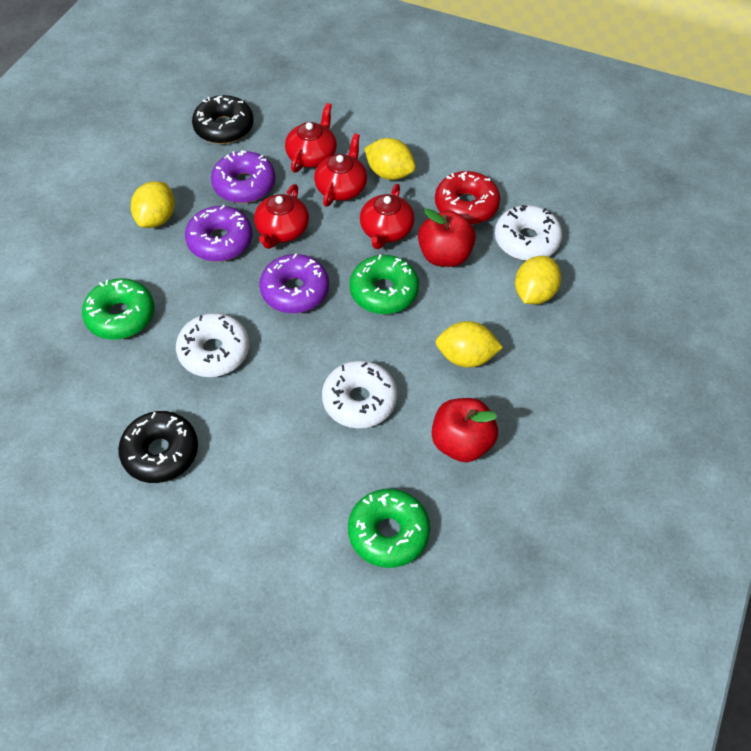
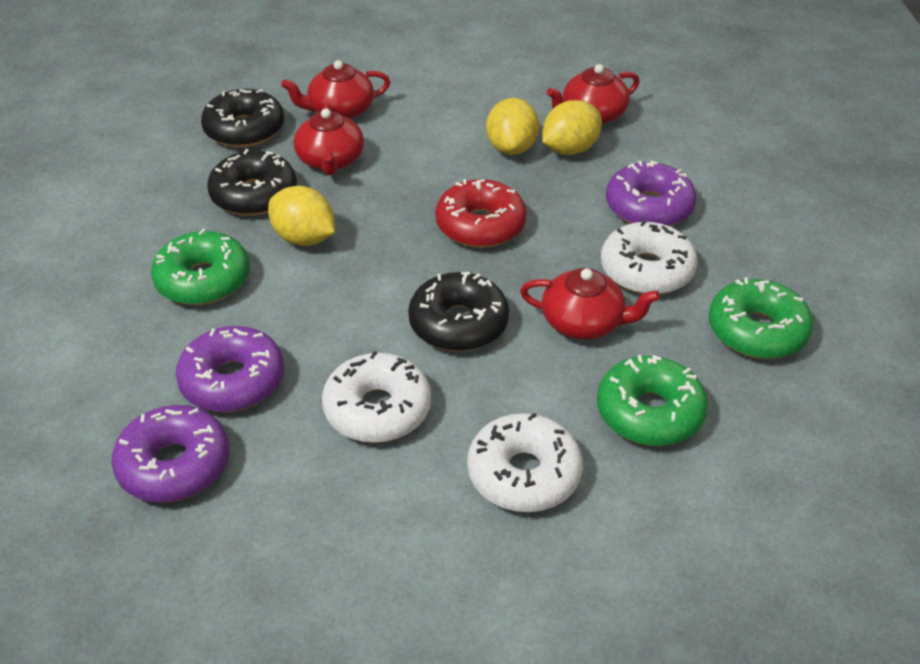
black donut: 2 -> 3
red apple: 2 -> 0
yellow lemon: 4 -> 3

